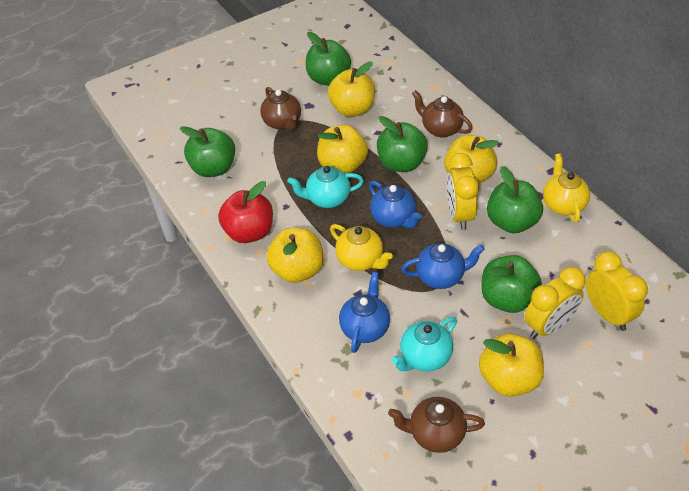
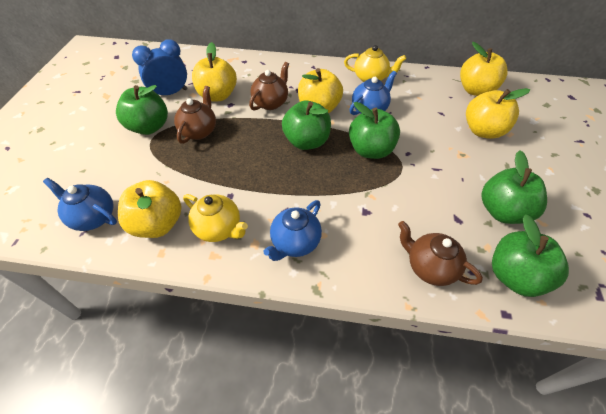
blue clock: 0 -> 1
red apple: 1 -> 0
turquoise teapot: 2 -> 0
yellow clock: 3 -> 0

